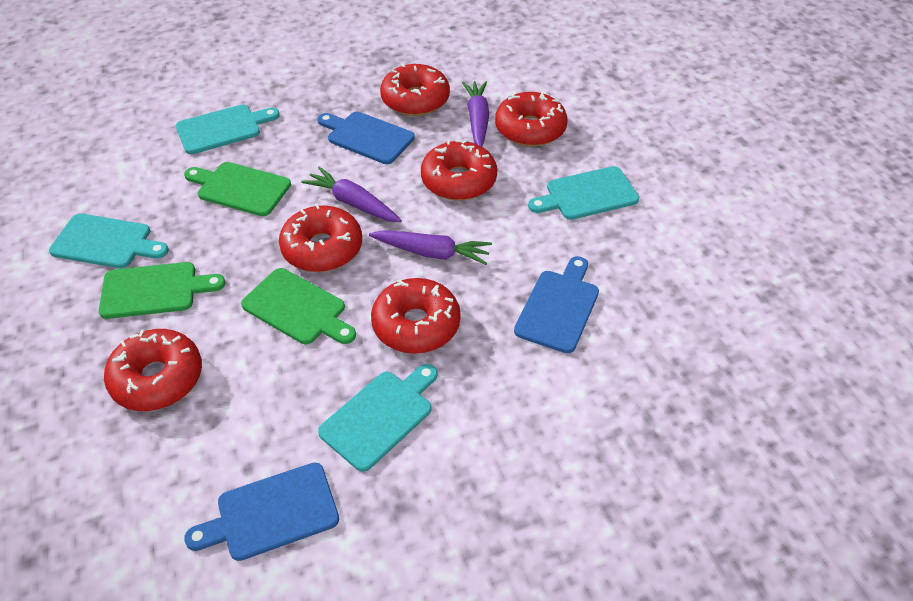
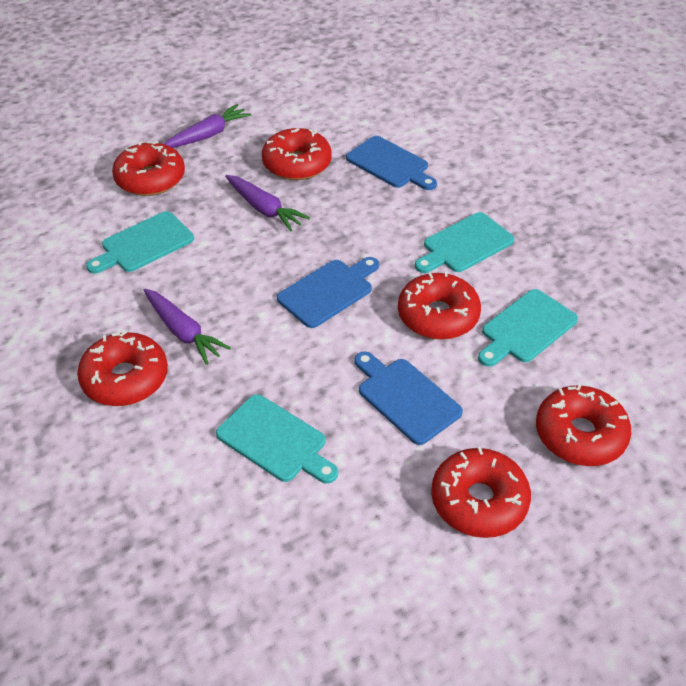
green cutting board: 3 -> 0

